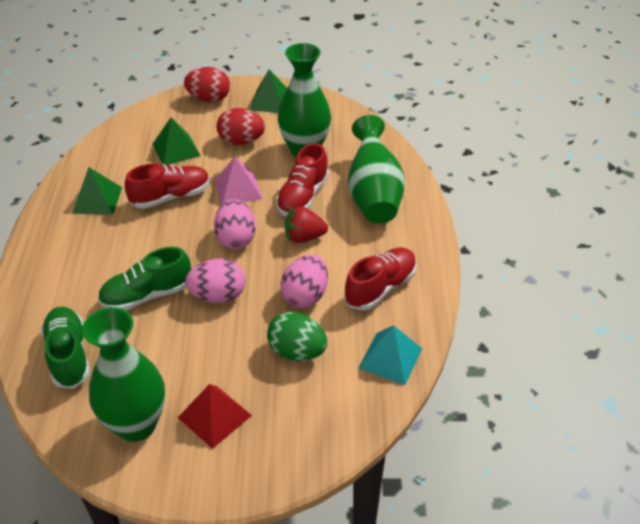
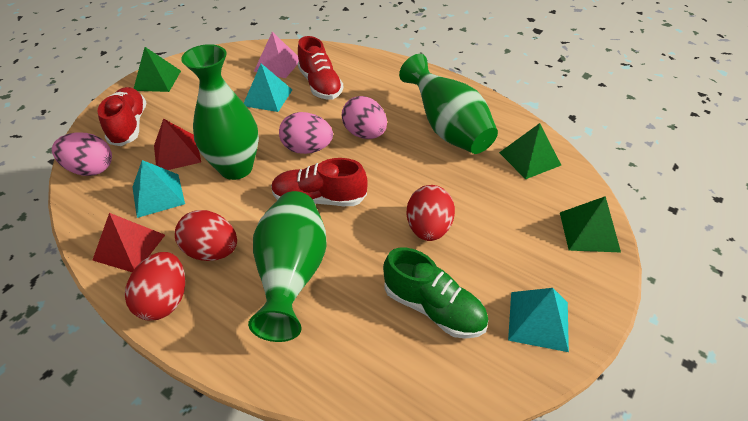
green egg: 1 -> 0
green shoe: 2 -> 1
red egg: 2 -> 3
red pyramid: 1 -> 2
red strawberry: 1 -> 0
turquoise pyramid: 1 -> 3

